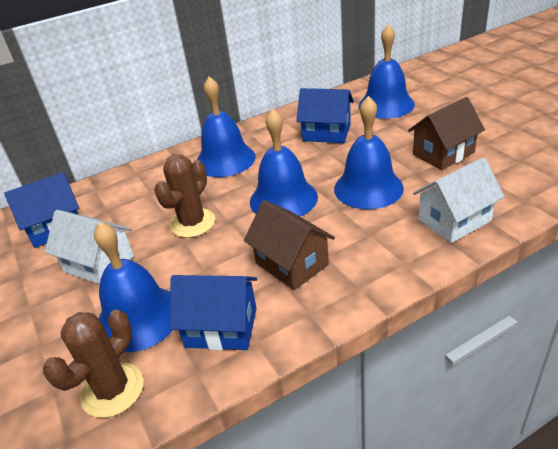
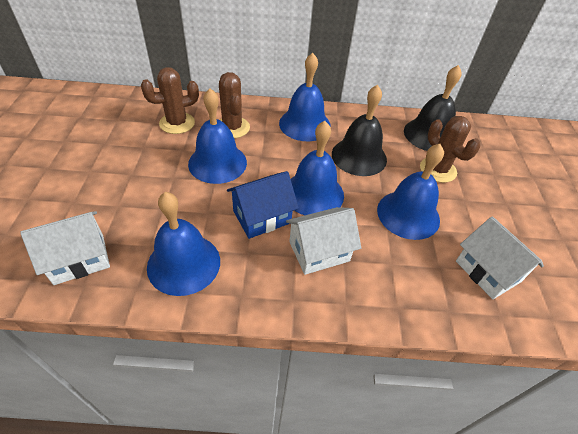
black bell: 0 -> 2
blue house: 3 -> 1
brown cactus: 2 -> 3
brown house: 2 -> 0
white house: 2 -> 3

